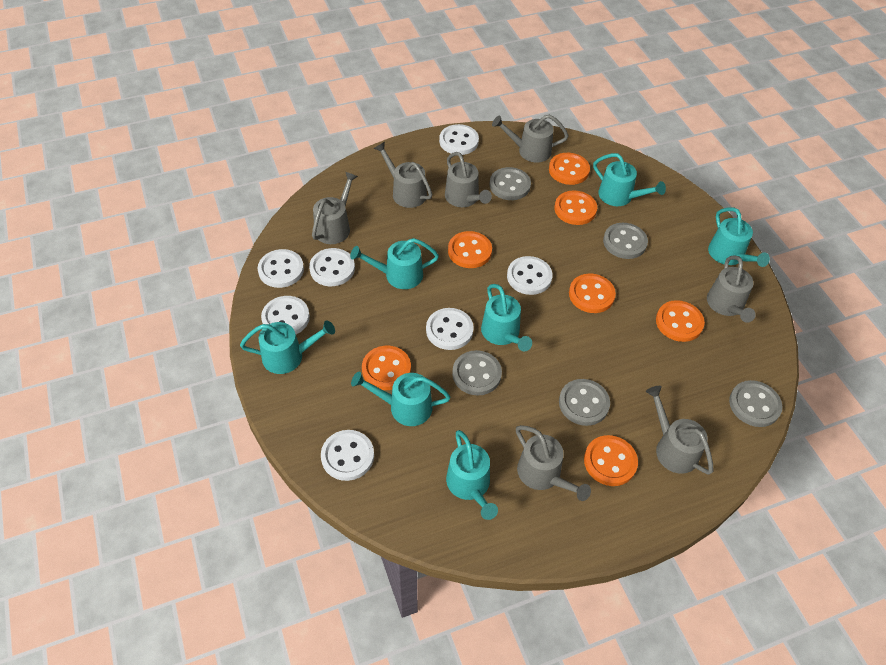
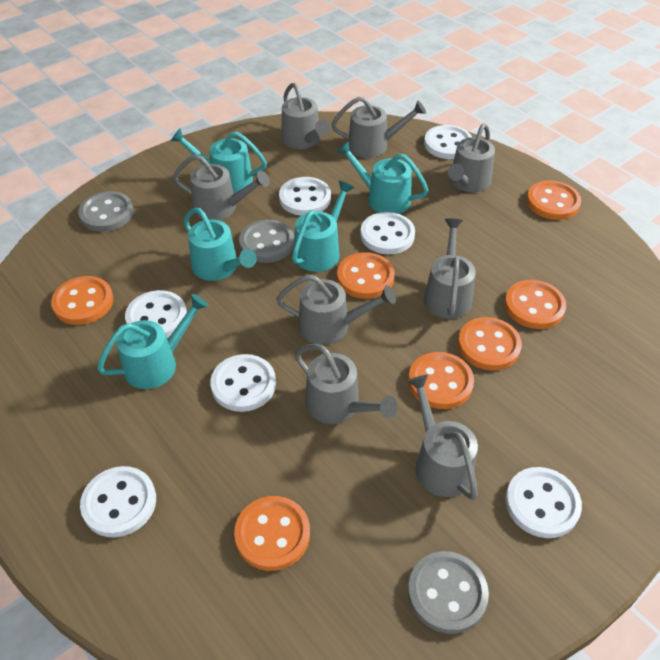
grey button: 5 -> 3
grey watering can: 7 -> 8
turquoise watering can: 7 -> 5

